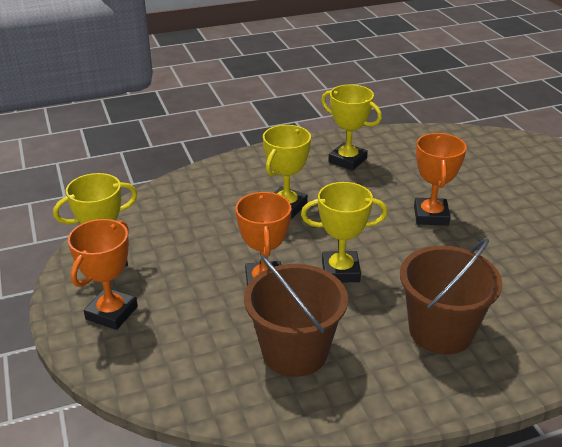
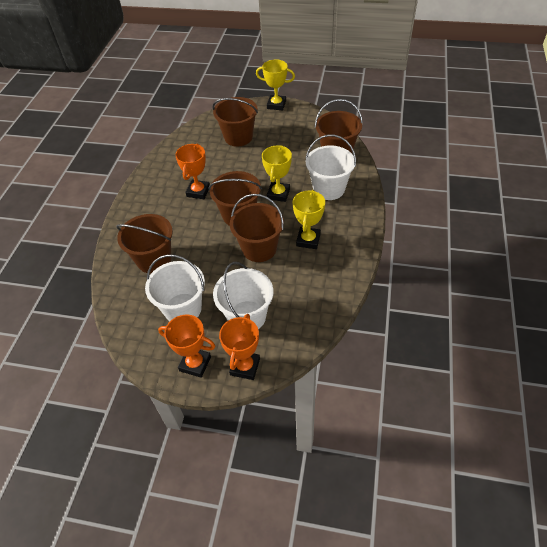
brown bucket: 2 -> 5
white bucket: 0 -> 3
yellow trophy: 4 -> 3

